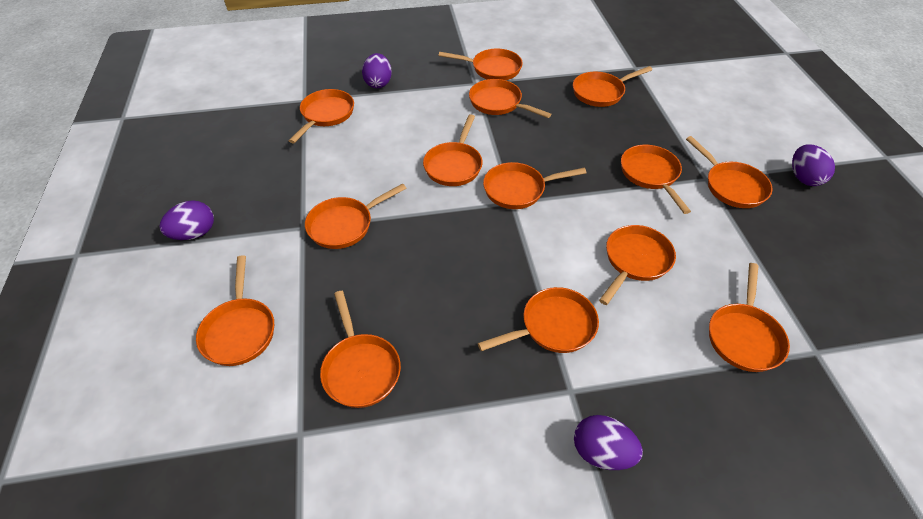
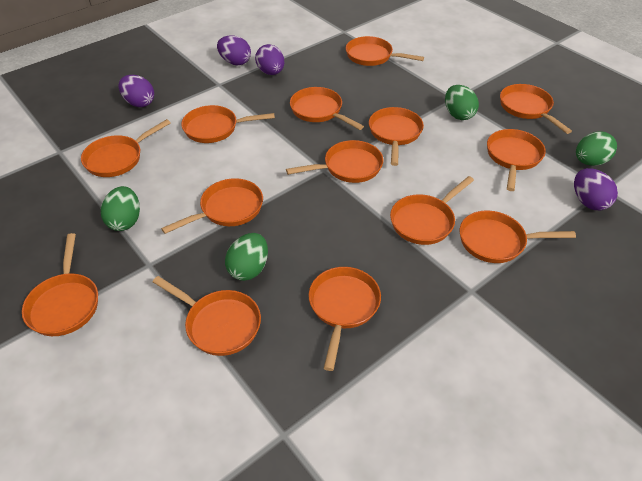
green egg: 0 -> 4

